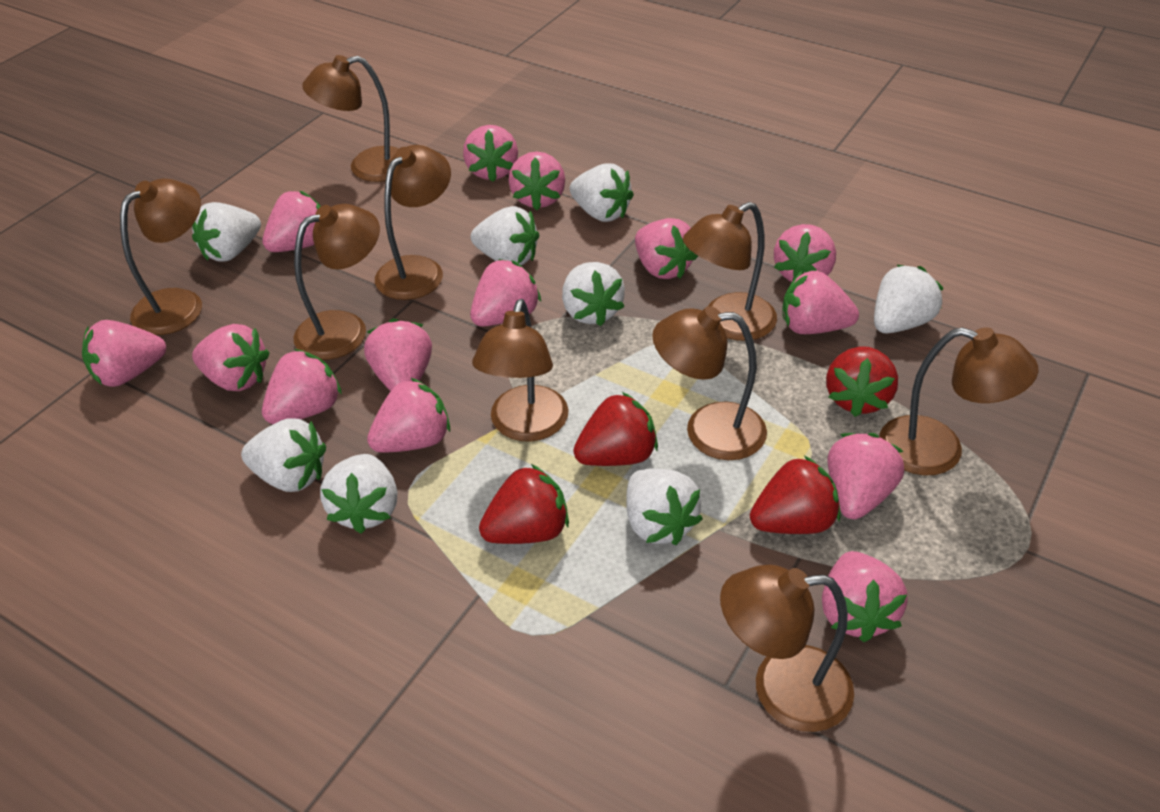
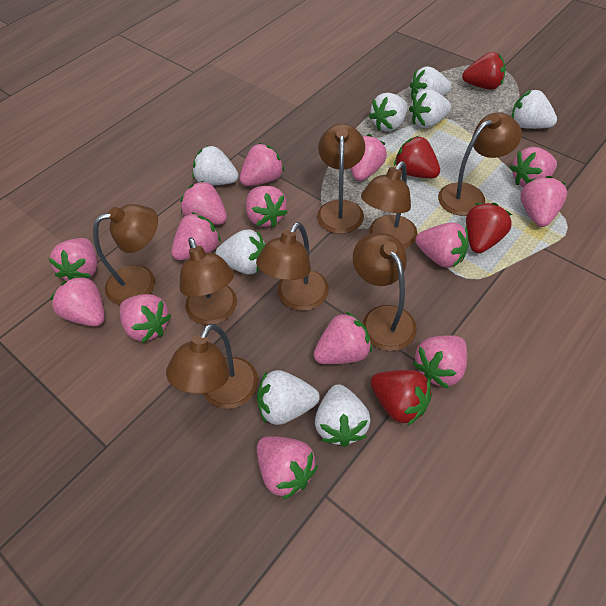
brown lamp: 9 -> 8

